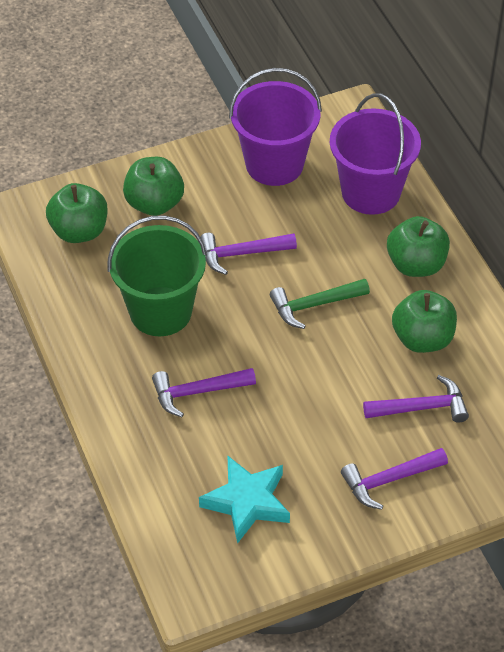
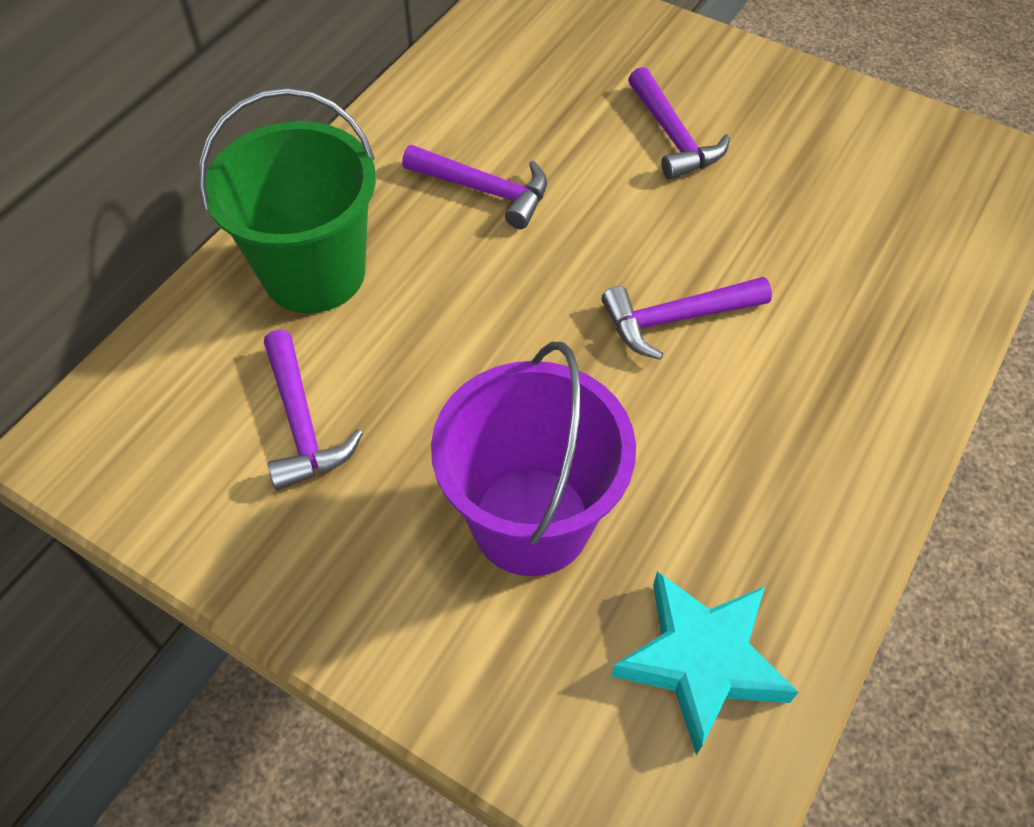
green apple: 4 -> 0
green hammer: 1 -> 0
purple bucket: 2 -> 1

